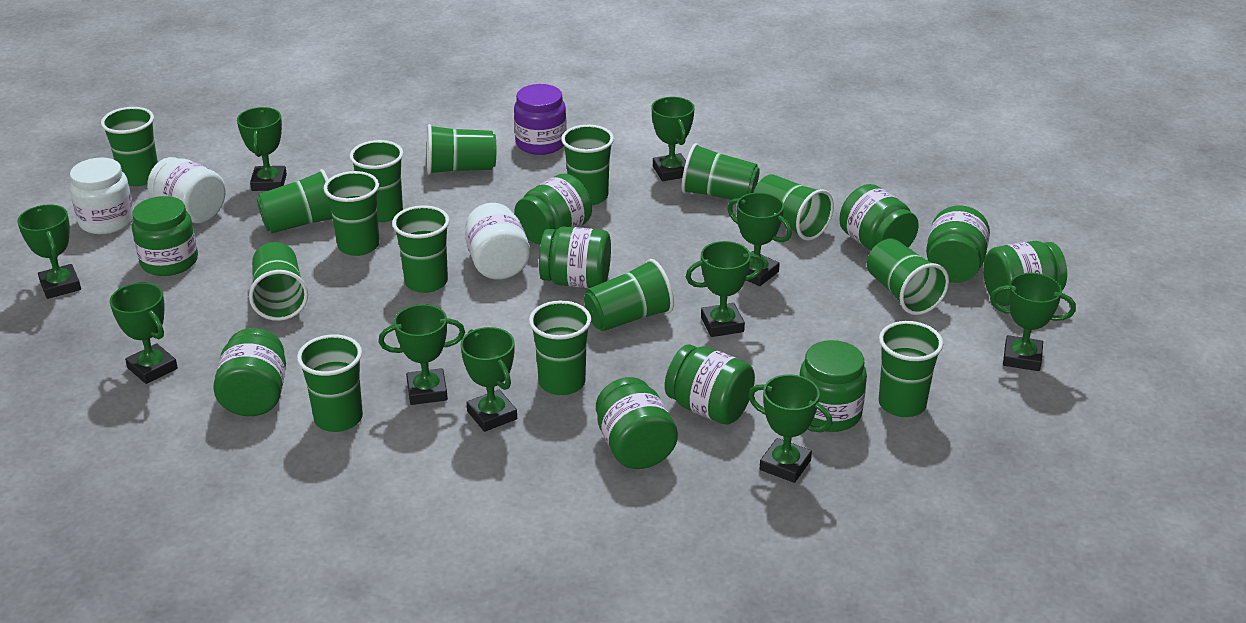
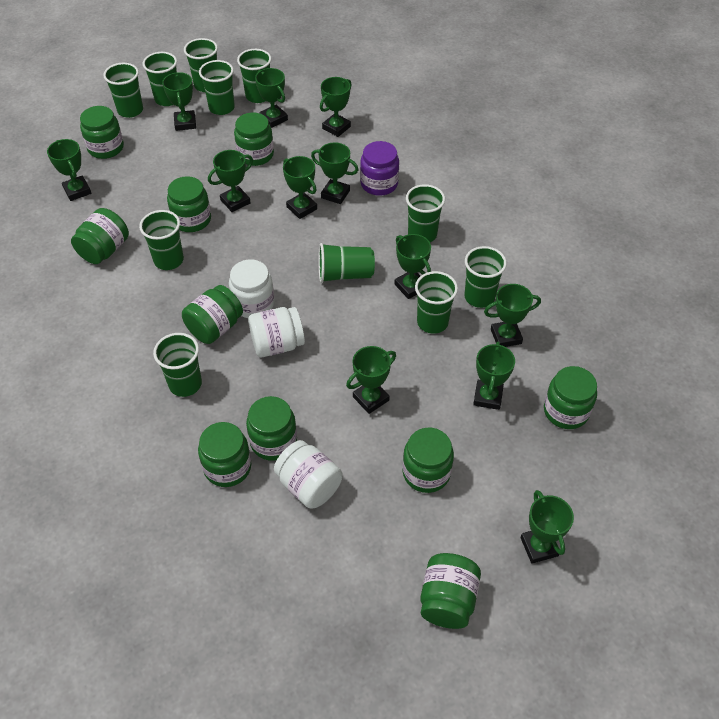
green cup: 15 -> 11
green trophy: 10 -> 12

